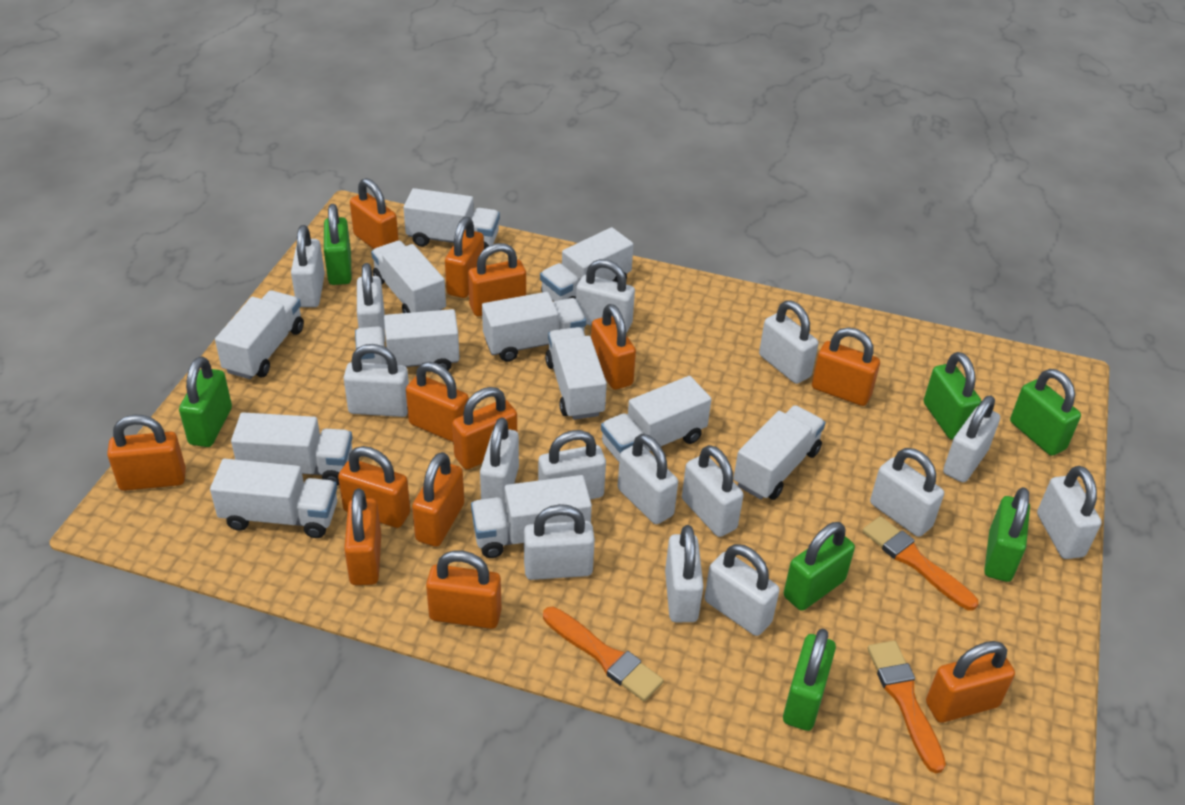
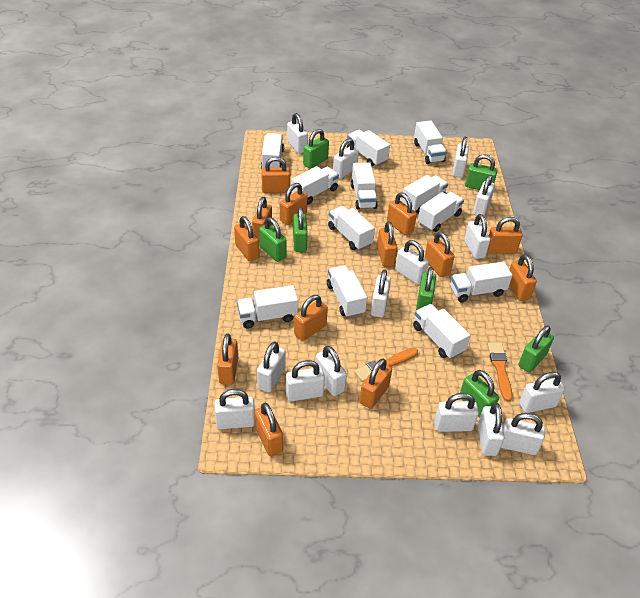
orange brush: 3 -> 2

